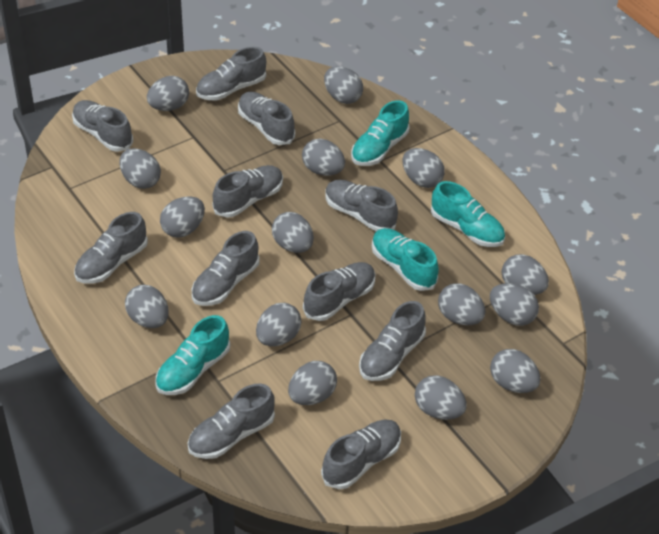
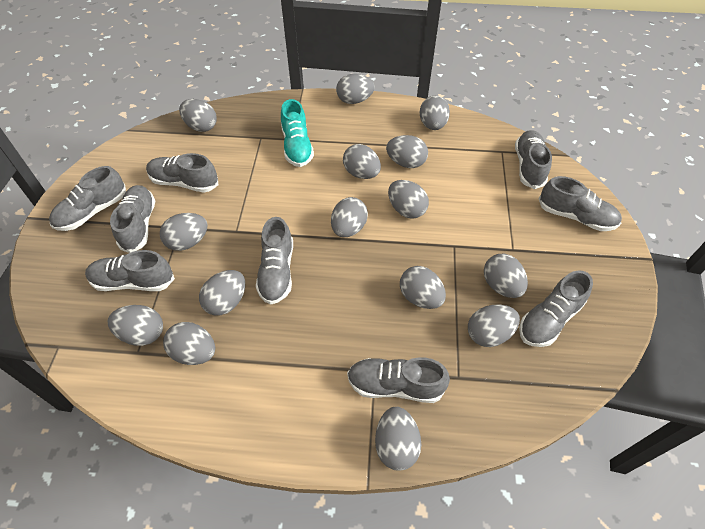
grey shoe: 11 -> 9
turquoise shoe: 4 -> 1

